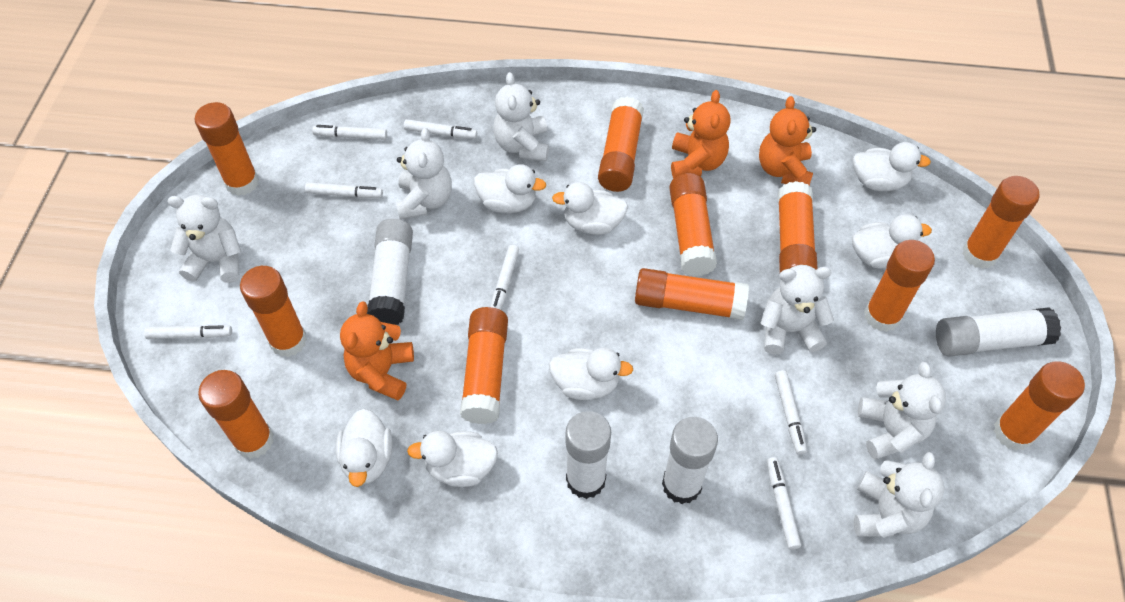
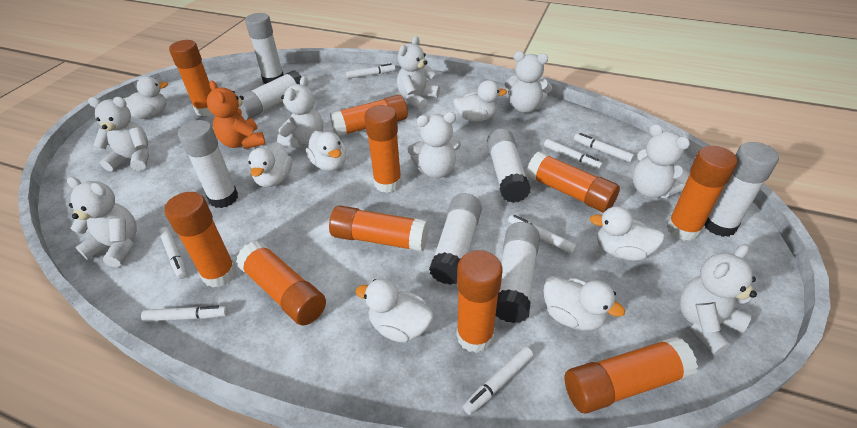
orange glue stick: 11 -> 10
orange teddy bear: 3 -> 1
white glue stick: 4 -> 7
white teddy bear: 6 -> 8

